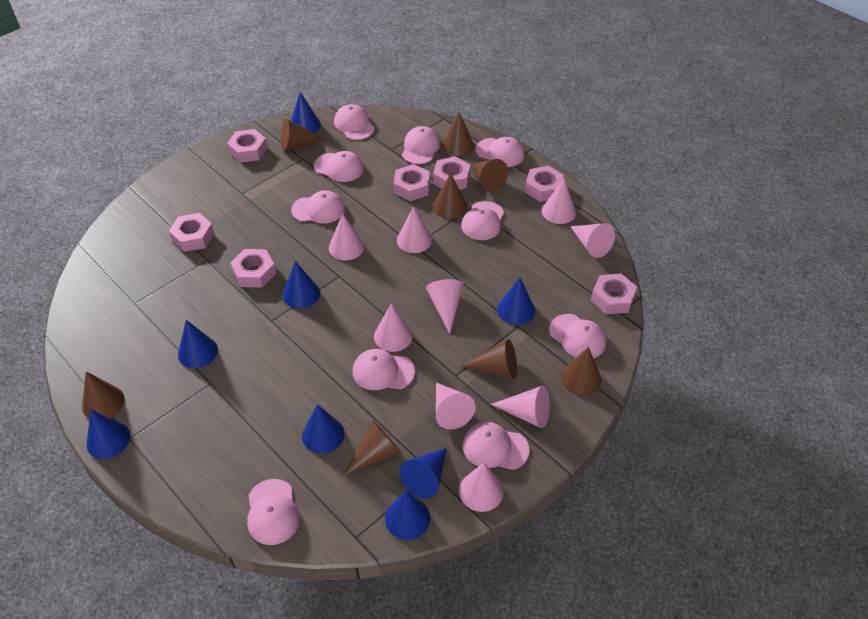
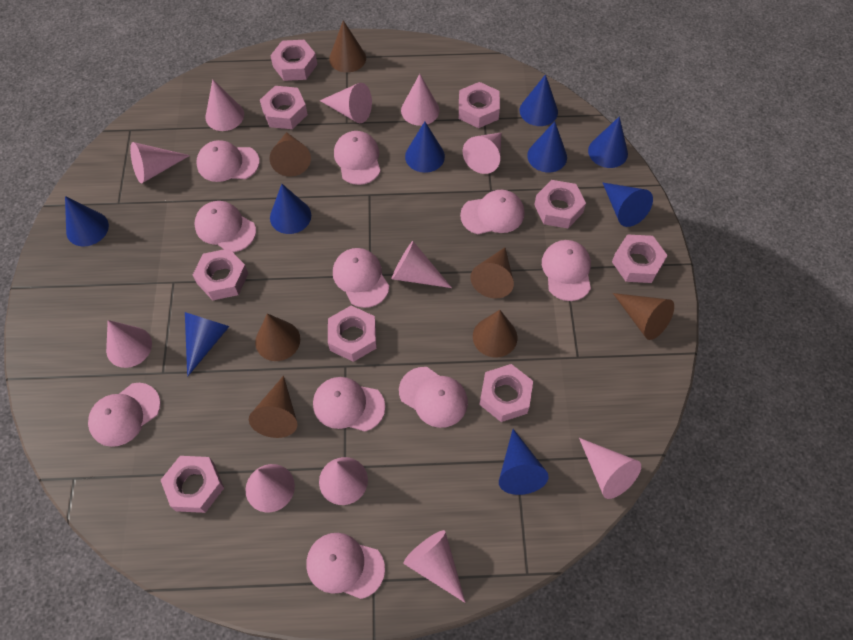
blue cone: 8 -> 9
brown cone: 8 -> 7
pink cone: 9 -> 11
pink nut: 7 -> 9

